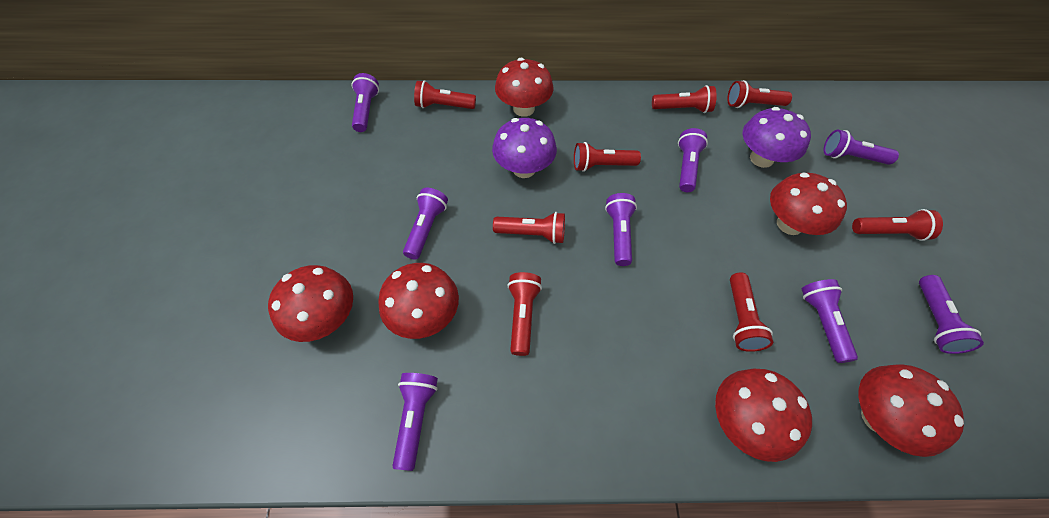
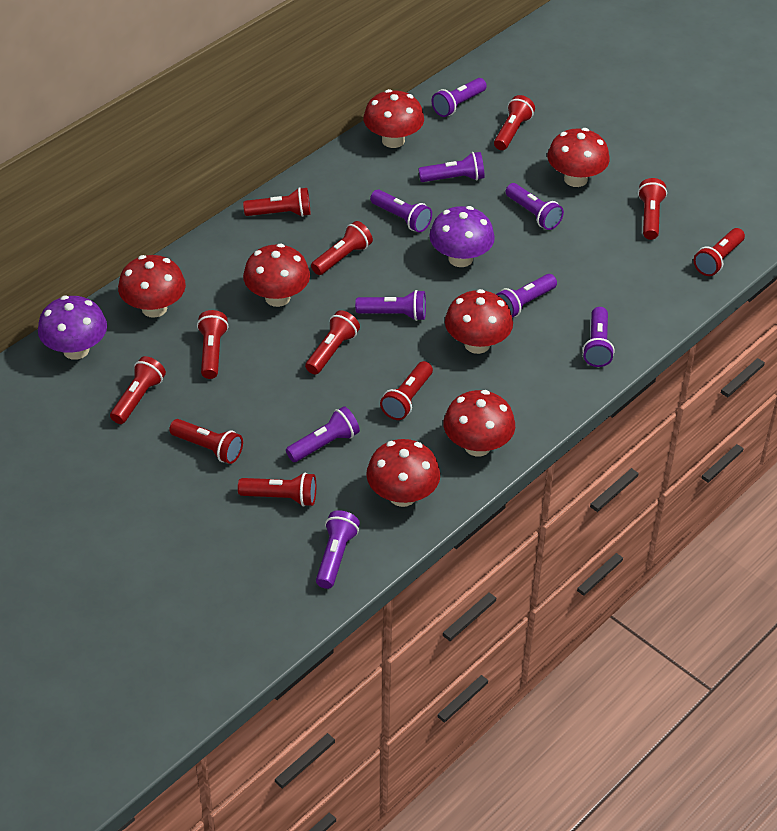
purple flashlight: 8 -> 9
red flashlight: 8 -> 11
red mushroom: 6 -> 7

